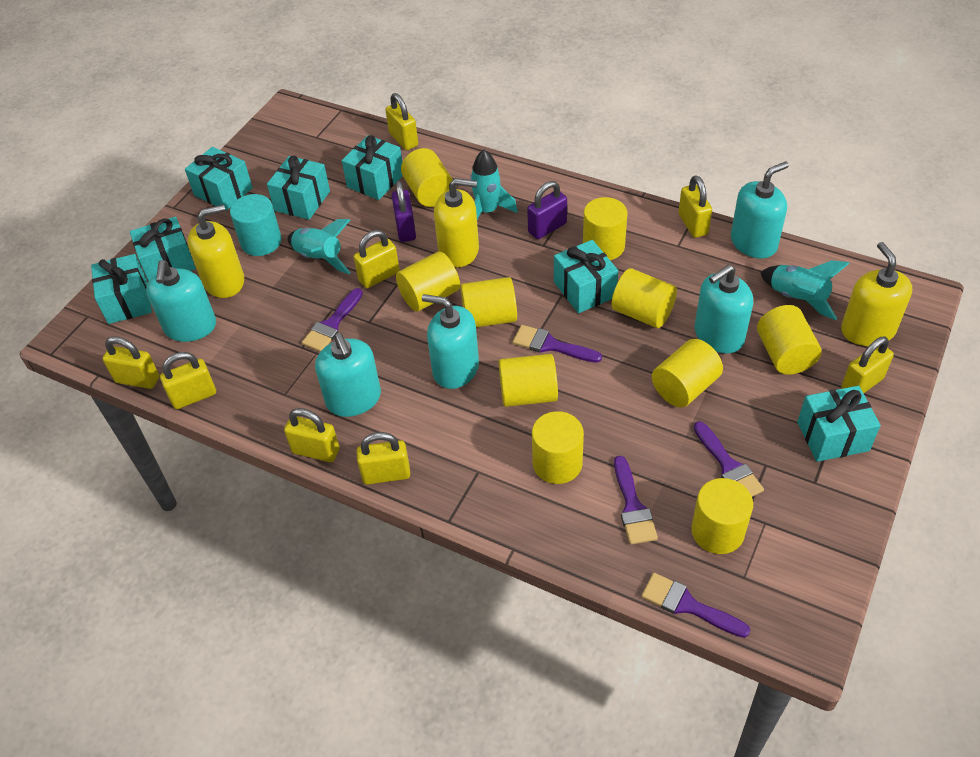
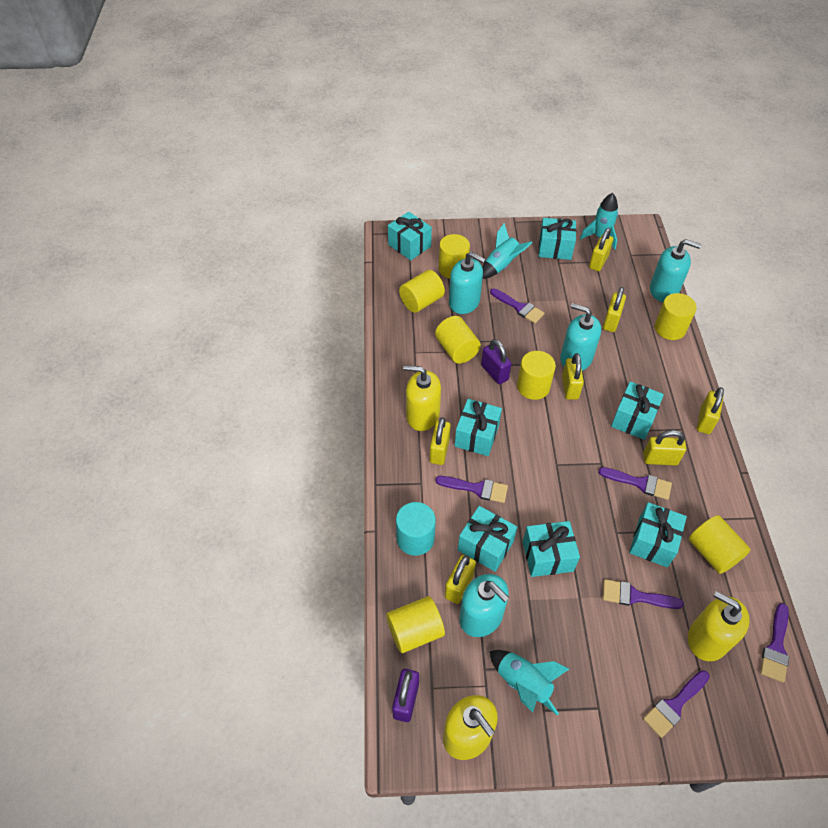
purple brush: 5 -> 6
turquoise soap dispenser: 5 -> 4
yellow cylinder: 10 -> 7
yellow padlock: 8 -> 7

